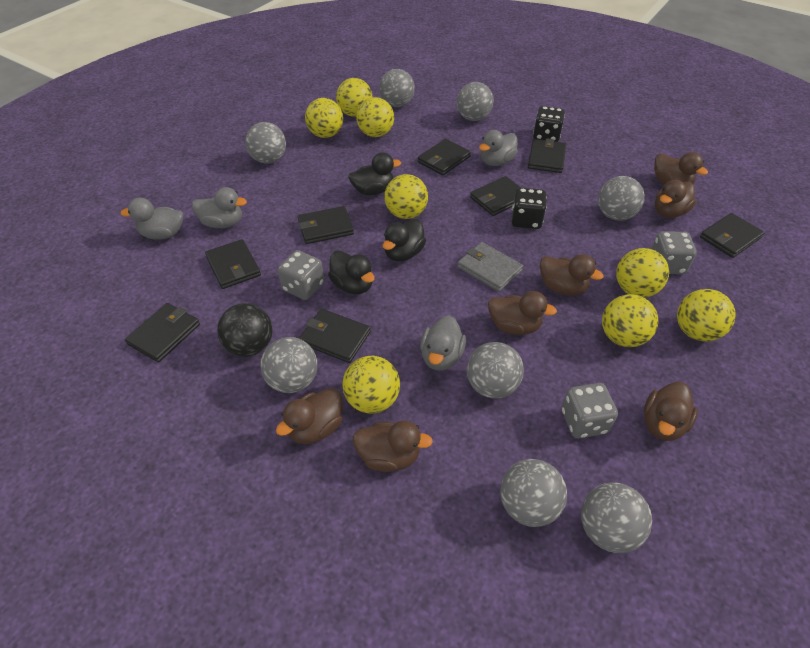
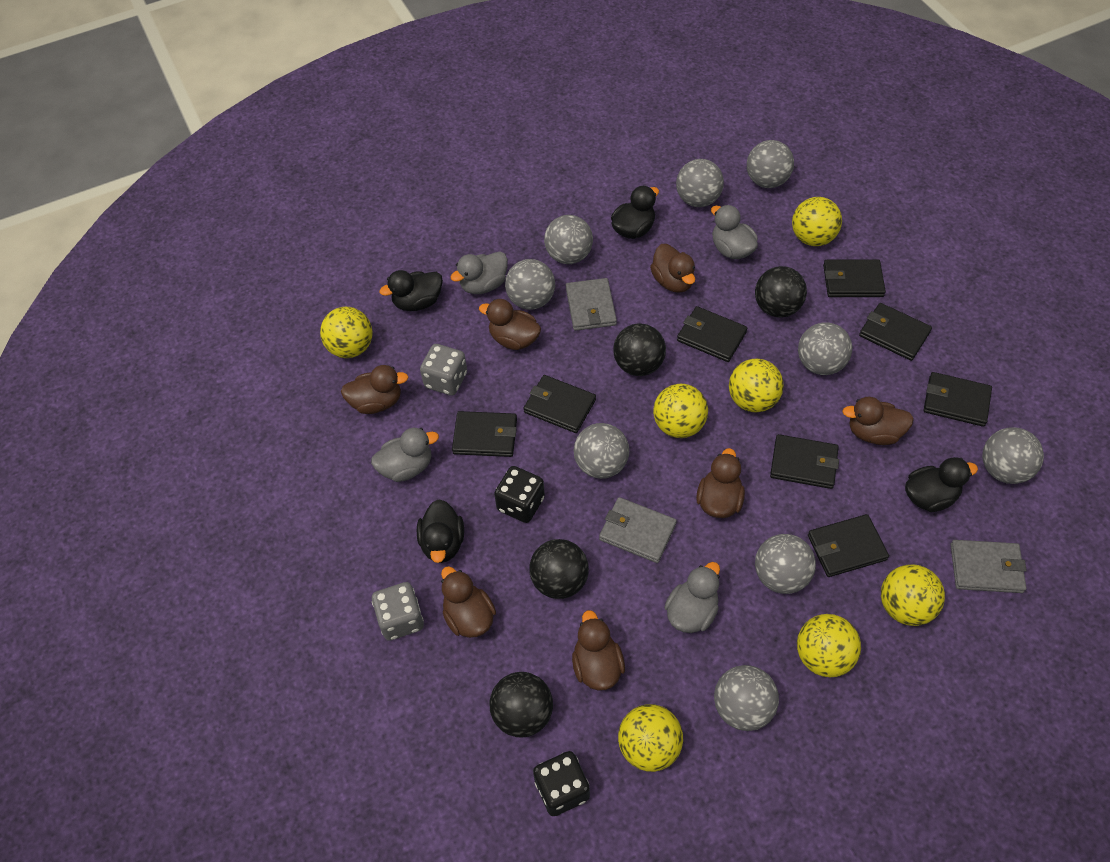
black ball: 1 -> 4
black duck: 3 -> 4
grey ball: 8 -> 9
grey dice: 3 -> 2
grey wallet: 1 -> 3
yellow ball: 8 -> 7

